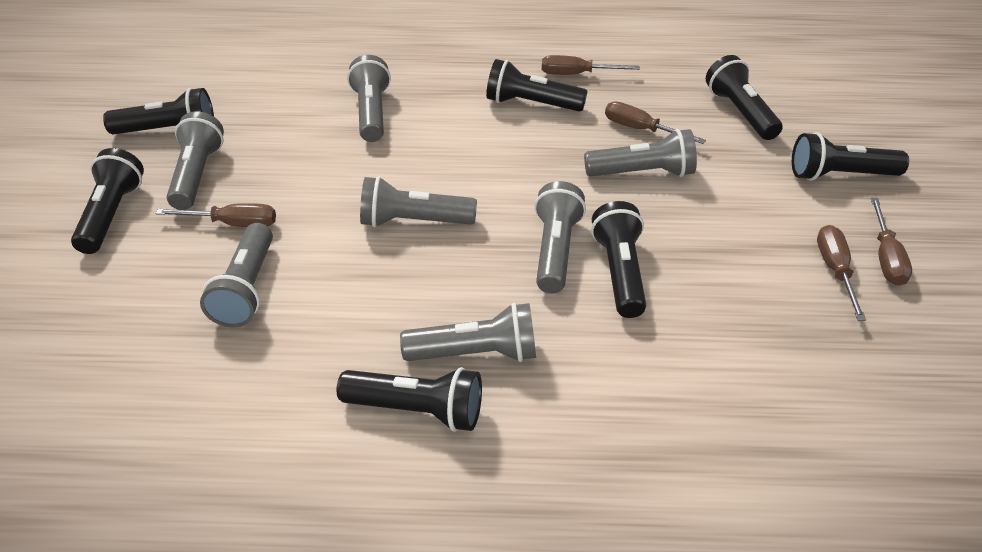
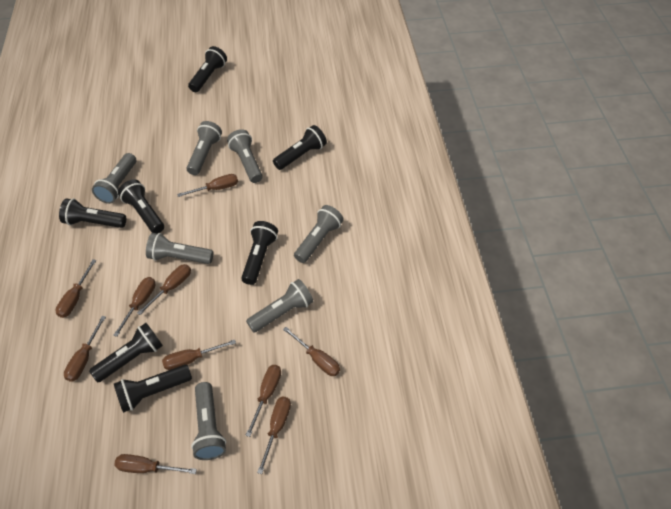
brown screwdriver: 5 -> 10

